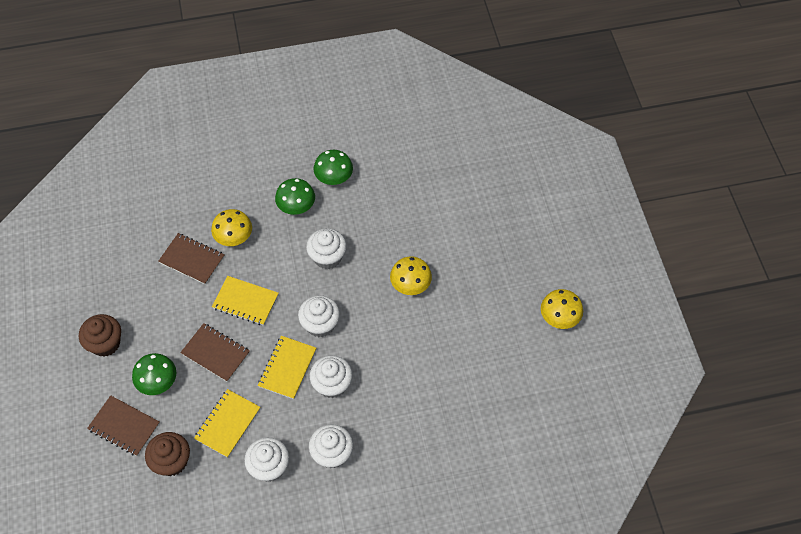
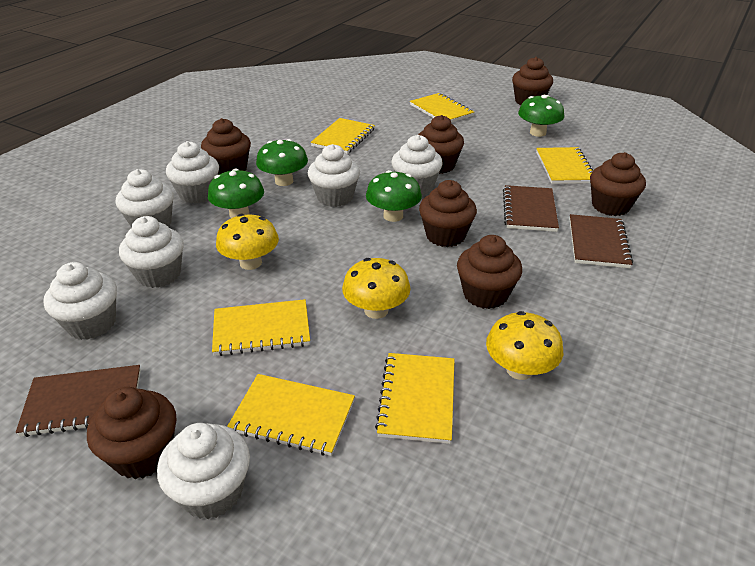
brown cupcake: 2 -> 7
green mushroom: 3 -> 4
white cupcake: 5 -> 7
yellow notebook: 3 -> 6

